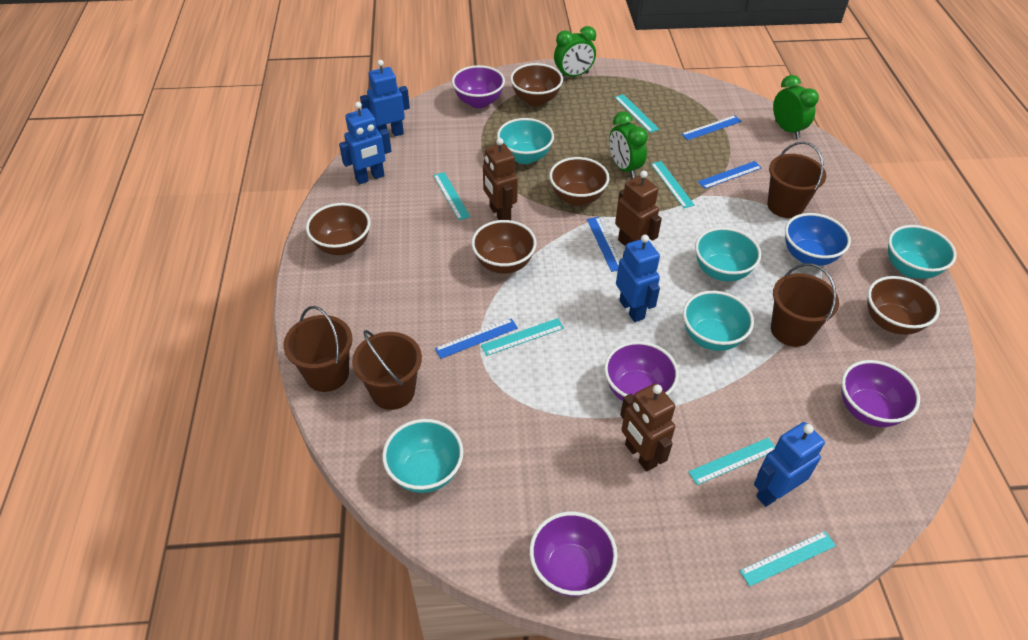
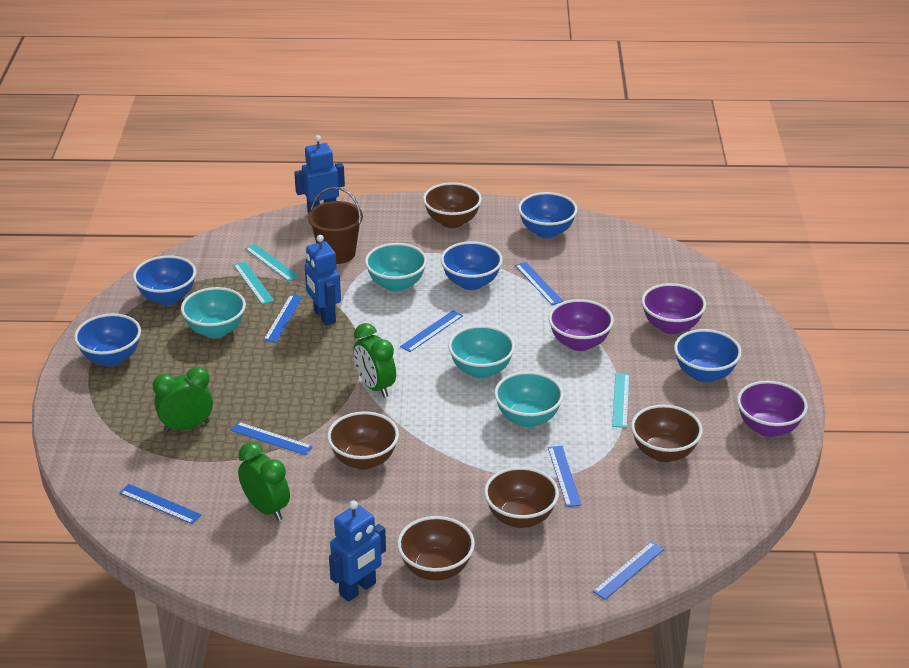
blue bowl: 1 -> 5
blue robot: 4 -> 3
blue ruler: 4 -> 7
brown bucket: 4 -> 1
brown robot: 3 -> 0
purple bowl: 4 -> 3
turquoise bowl: 5 -> 4
turquoise ruler: 6 -> 3

